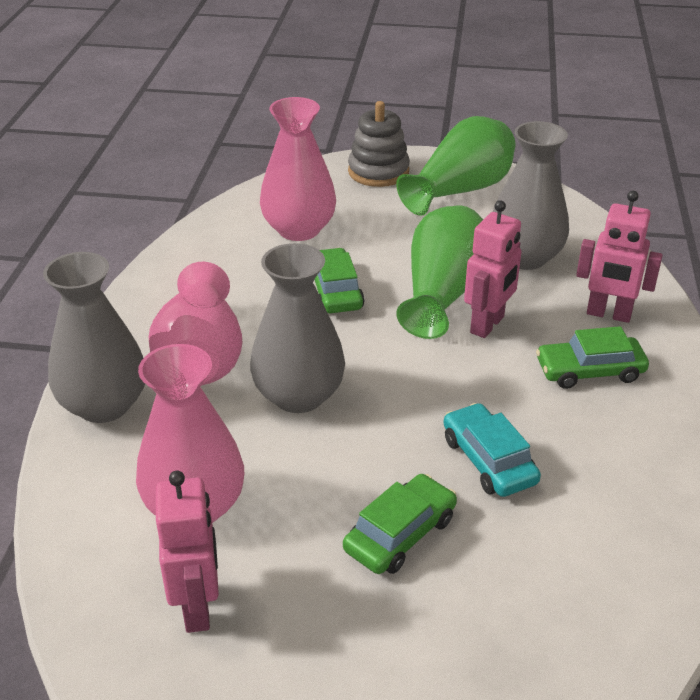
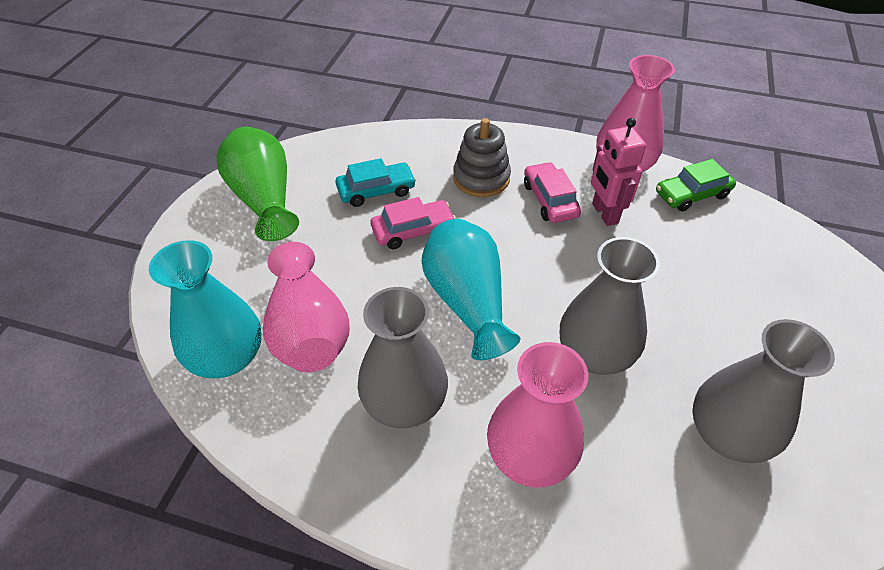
green car: 3 -> 1
green vase: 2 -> 1
pink car: 0 -> 2
pink robot: 3 -> 1
turquoise vase: 0 -> 2

